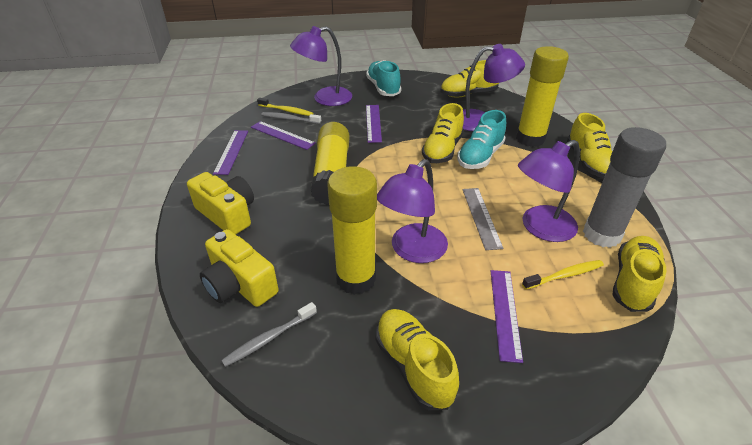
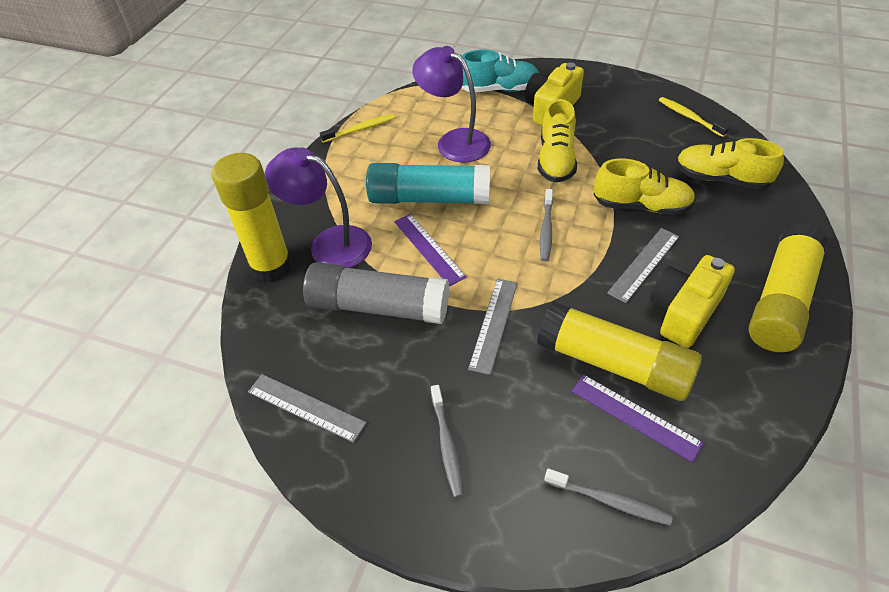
grey ruler: 1 -> 3
grey toothbrush: 2 -> 3
purple lamp: 4 -> 2
purple ruler: 4 -> 2
turquoise glue stick: 0 -> 1
turquoise shoe: 2 -> 1
yellow shoe: 5 -> 3

